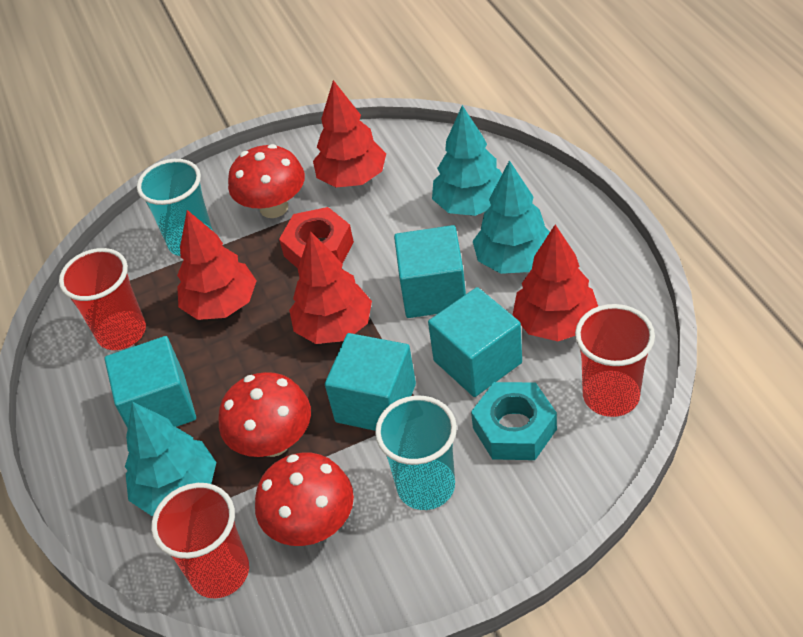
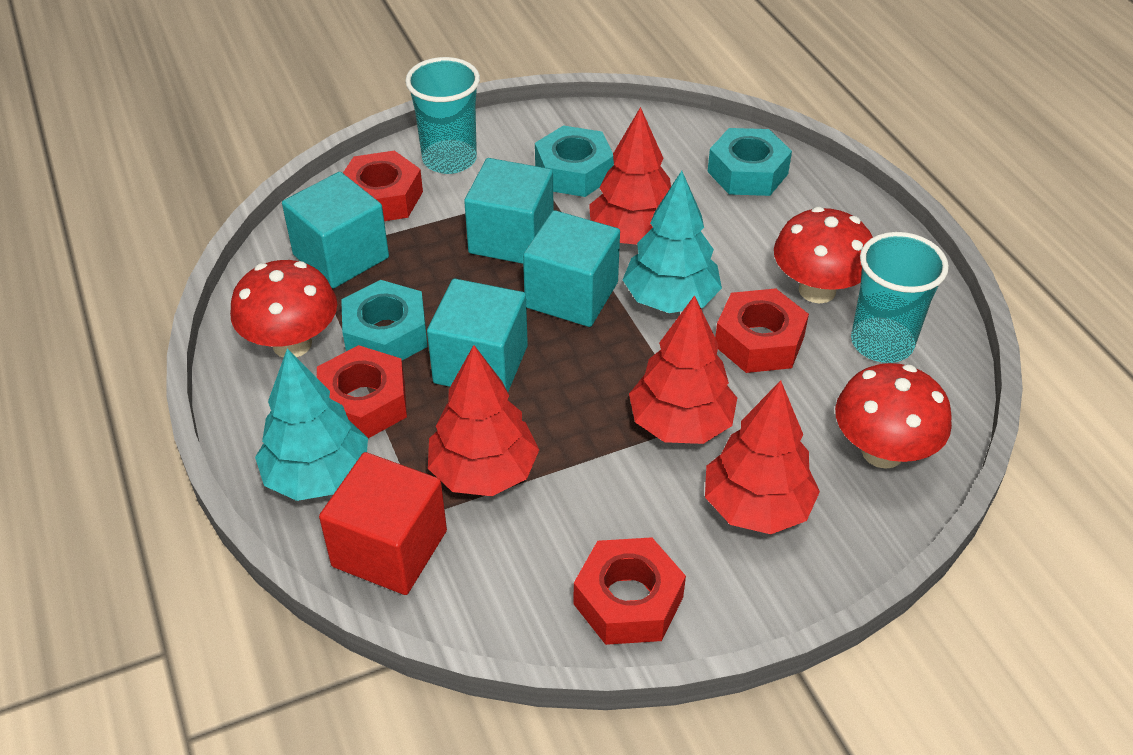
red cube: 0 -> 1
red cup: 3 -> 0
red nut: 1 -> 4
turquoise nut: 1 -> 3
turquoise tree: 3 -> 2

